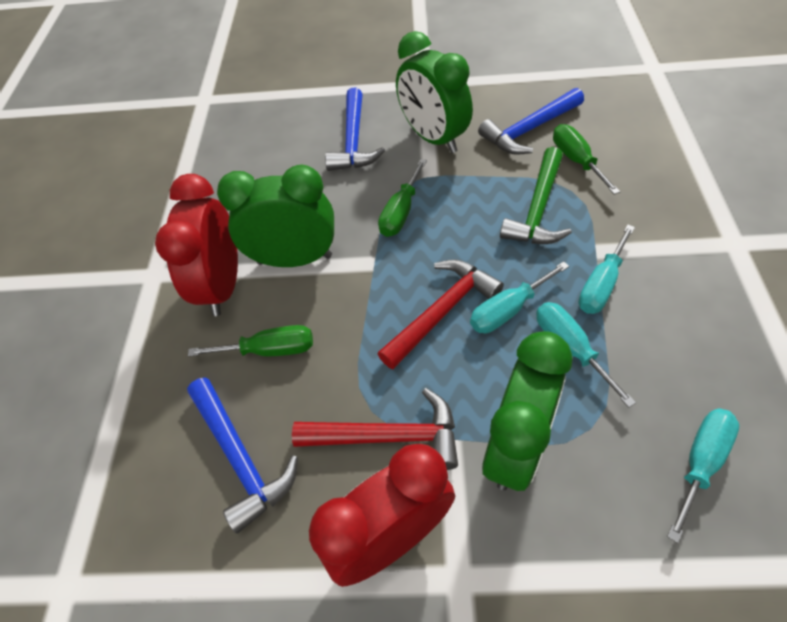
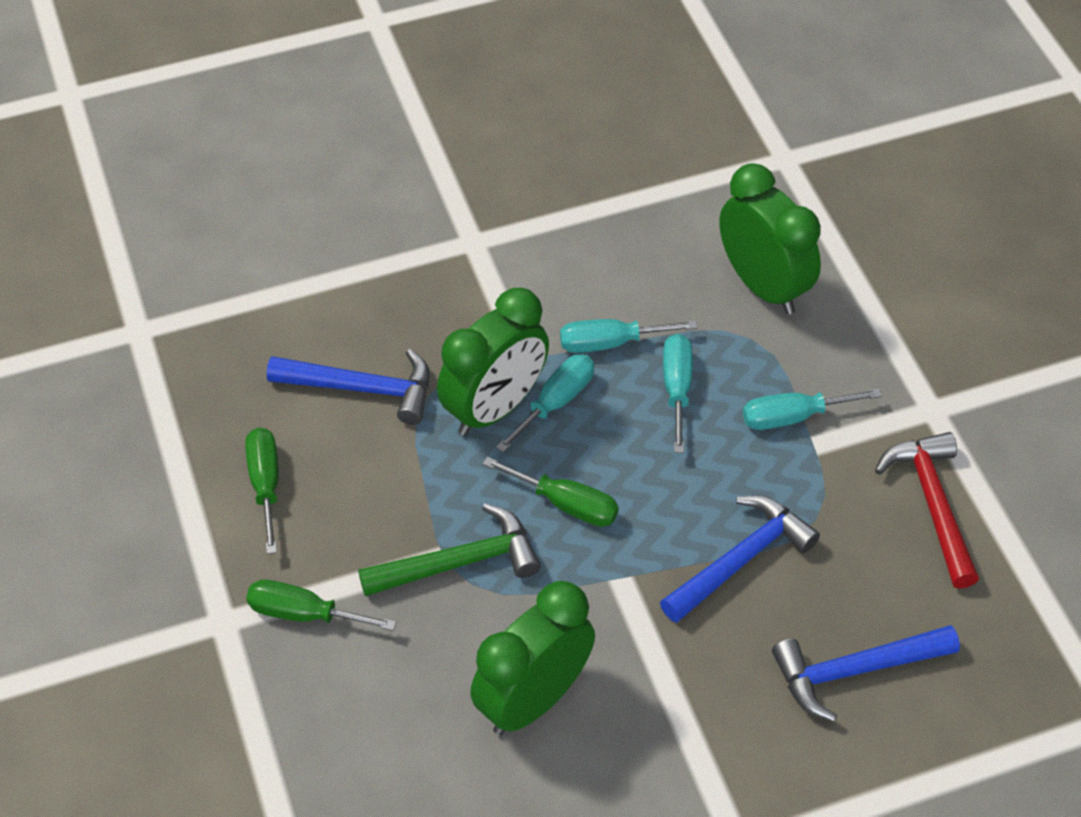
red clock: 2 -> 0
red hammer: 2 -> 1

